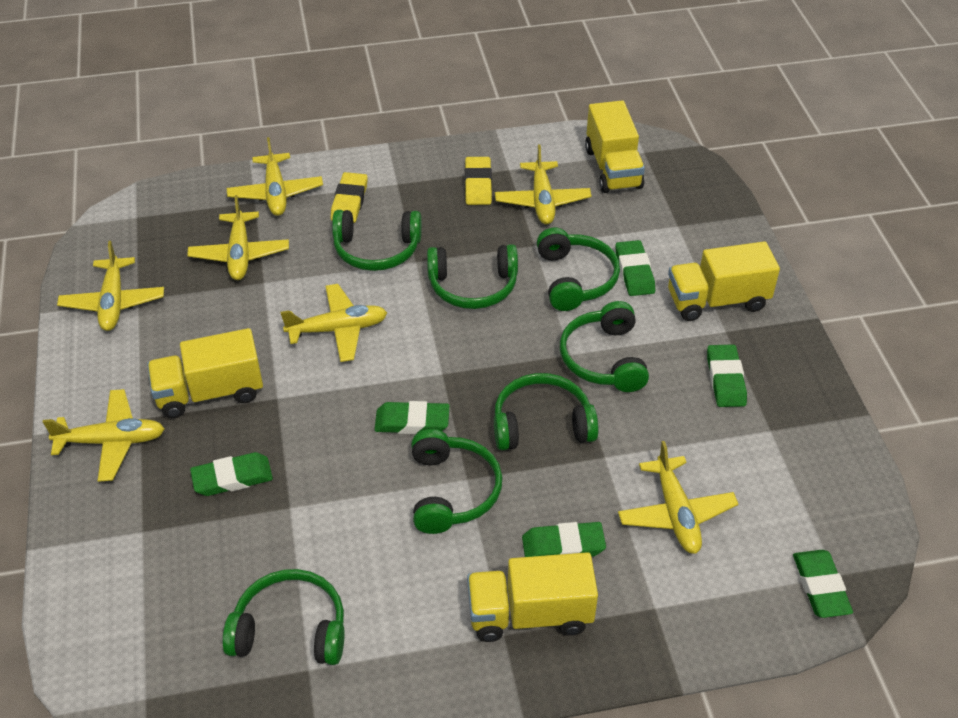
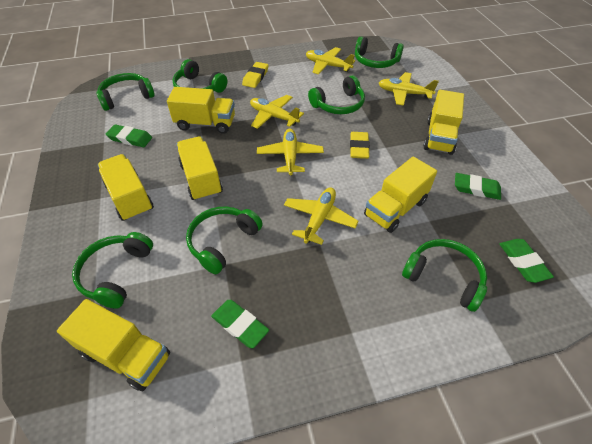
green eraser: 6 -> 4
yellow plane: 7 -> 5
yellow truck: 4 -> 6

